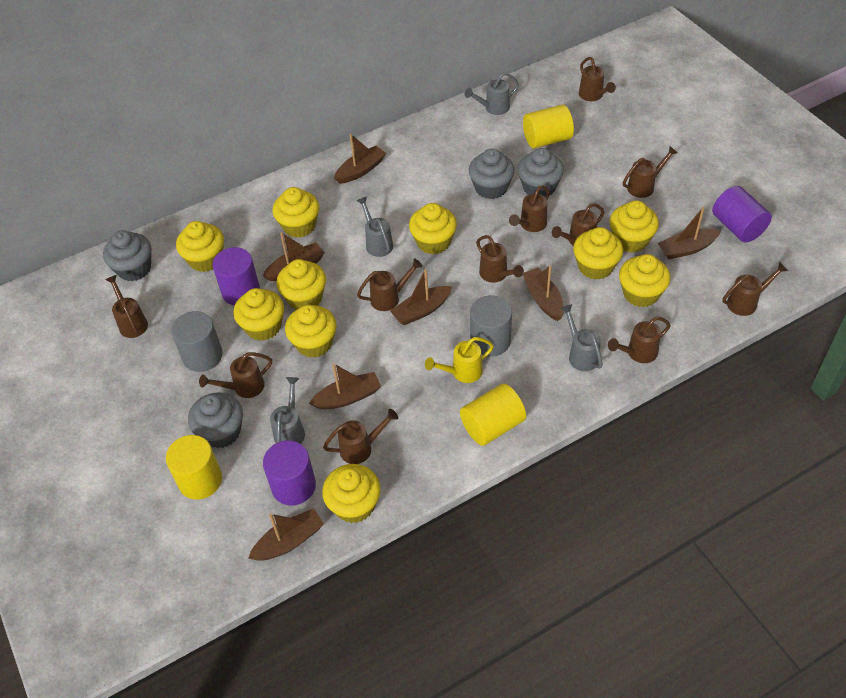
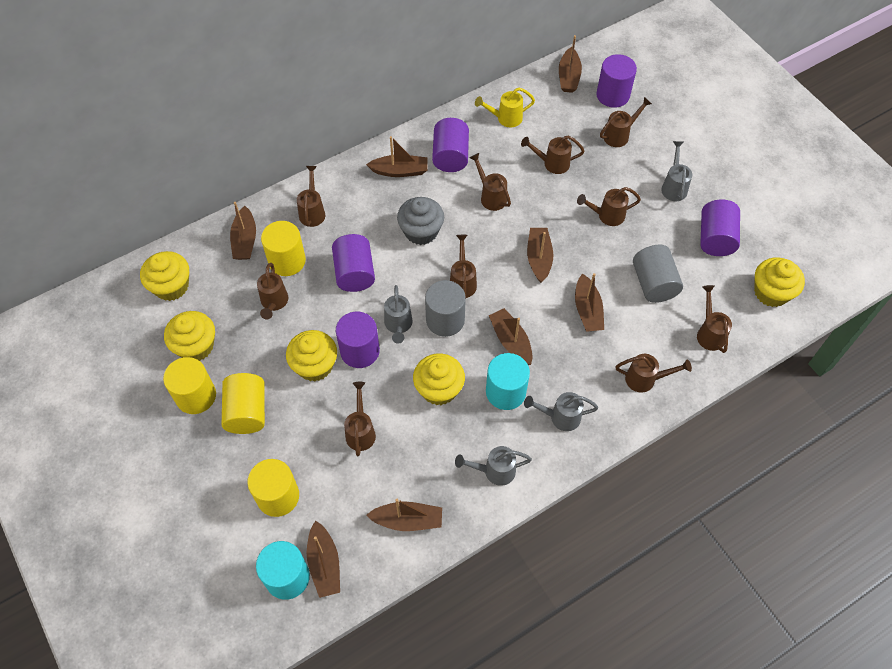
brown boat: 7 -> 8
brown watering can: 11 -> 10
grey cupcake: 4 -> 1
purple cylinder: 3 -> 5
turquoise cylinder: 0 -> 2
yellow cupcake: 10 -> 5
yellow cylinder: 3 -> 4

